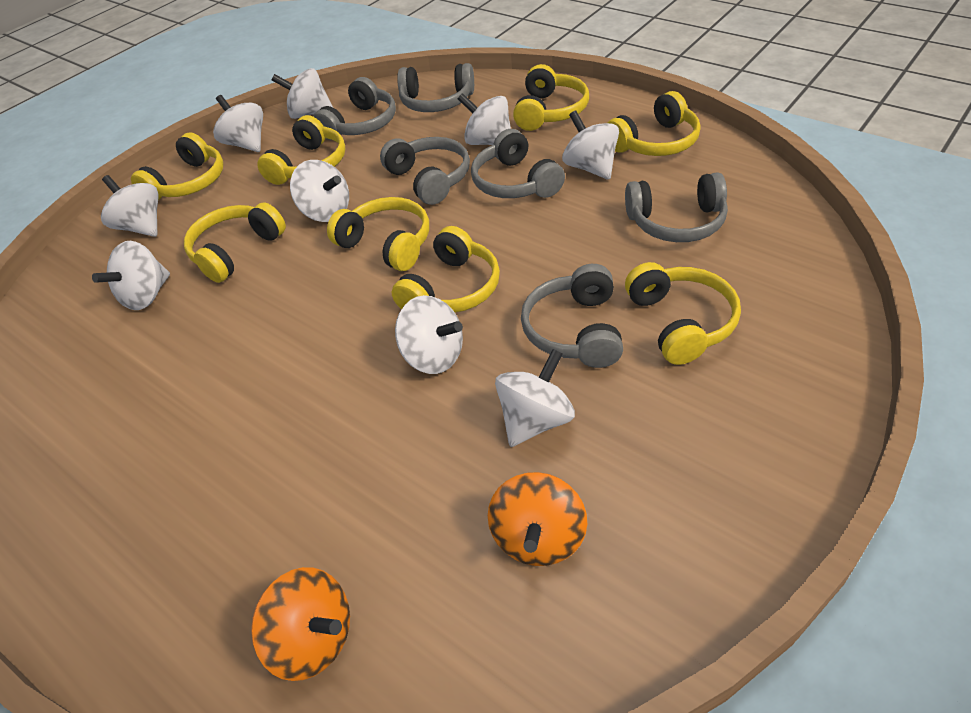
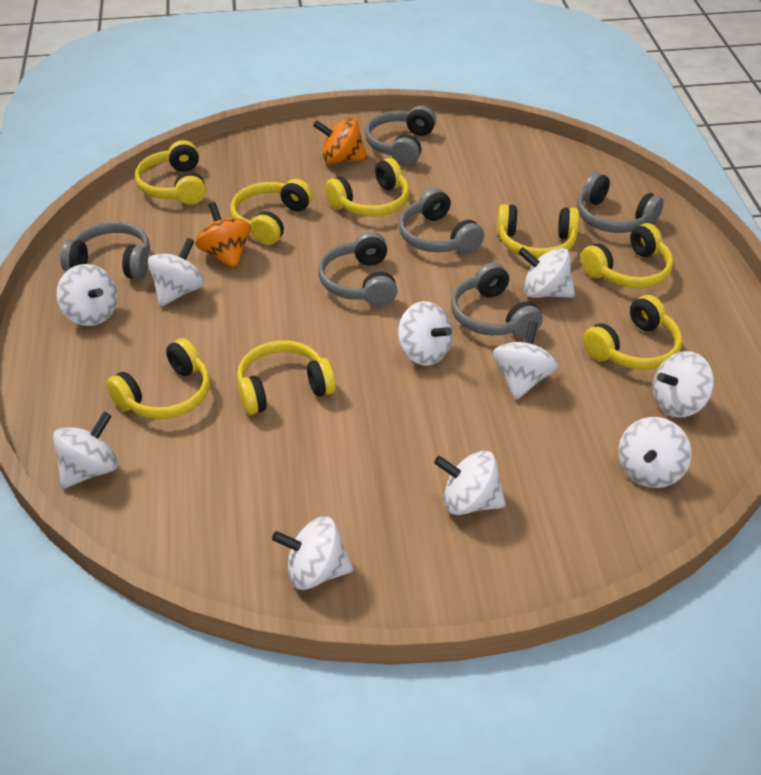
white spinning top: 9 -> 10

